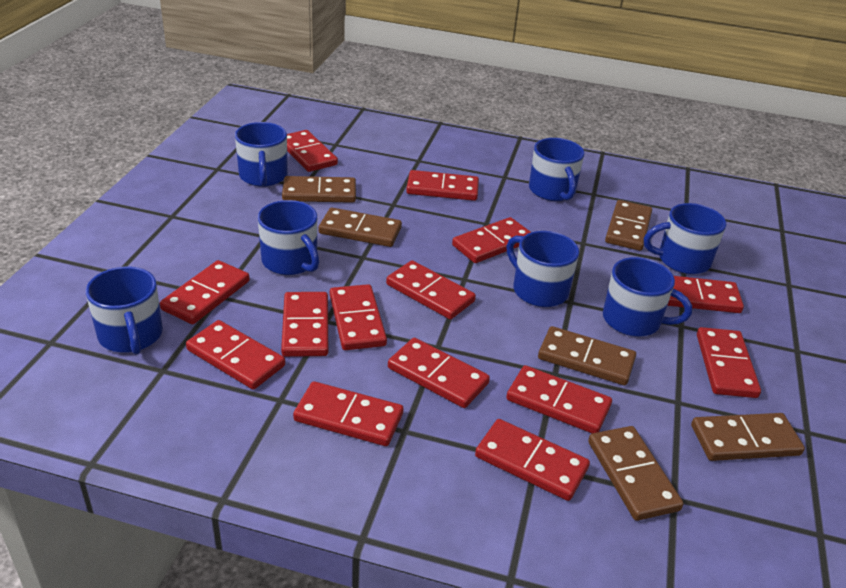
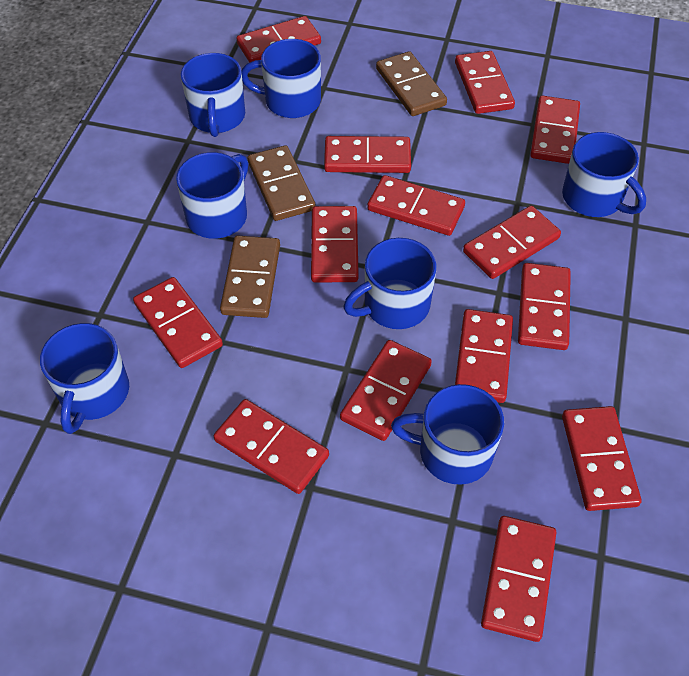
brown domino: 6 -> 3

